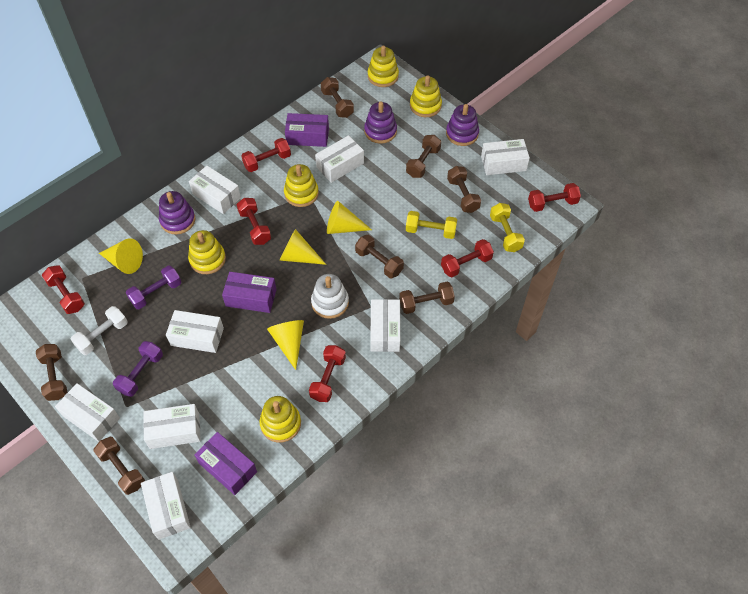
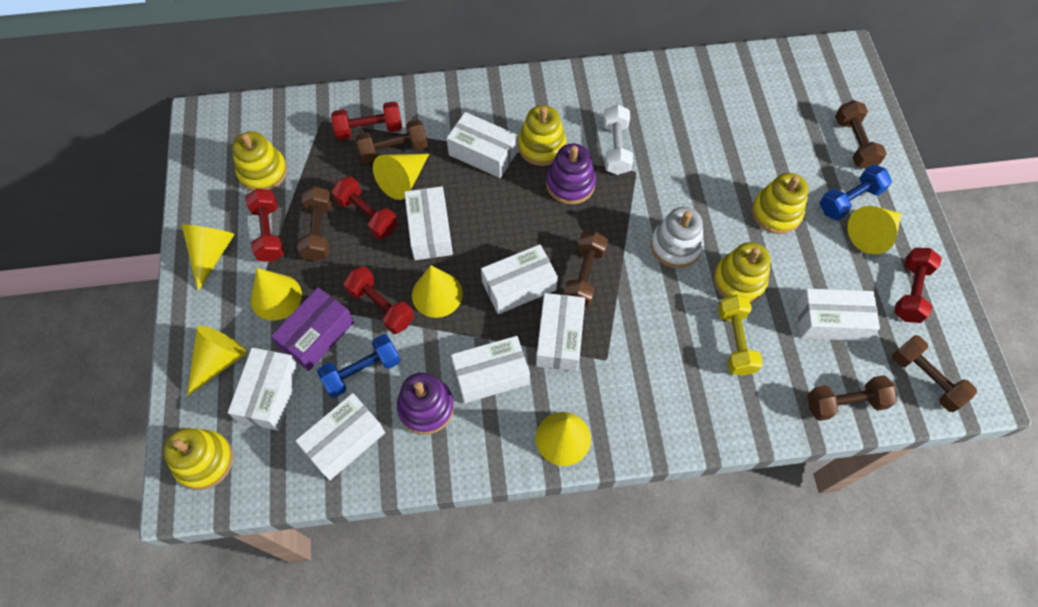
blue dumbbell: 0 -> 2
brown dumbbell: 7 -> 6
purple box: 3 -> 1
purple dumbbell: 2 -> 0
purple stacking toy: 3 -> 2
red dumbbell: 6 -> 5
yellow cone: 4 -> 7
yellow dumbbell: 2 -> 1

